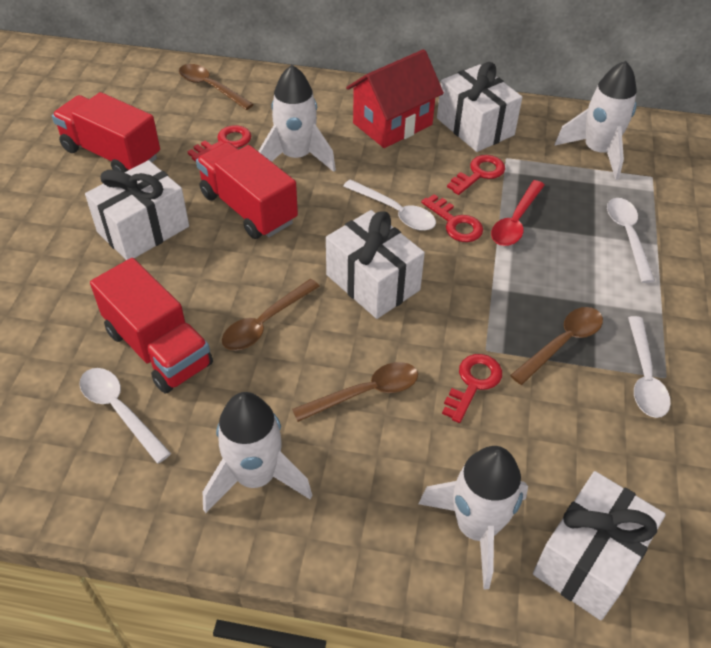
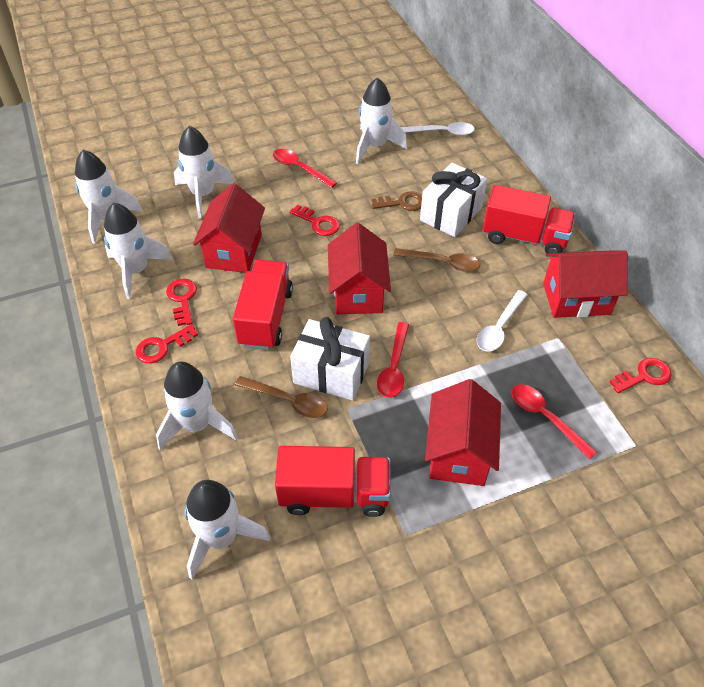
brown key: 0 -> 1
brown spoon: 4 -> 2
red house: 1 -> 4
red spoon: 1 -> 3
white gift: 4 -> 2
white rocket: 4 -> 6
white spoon: 4 -> 2

